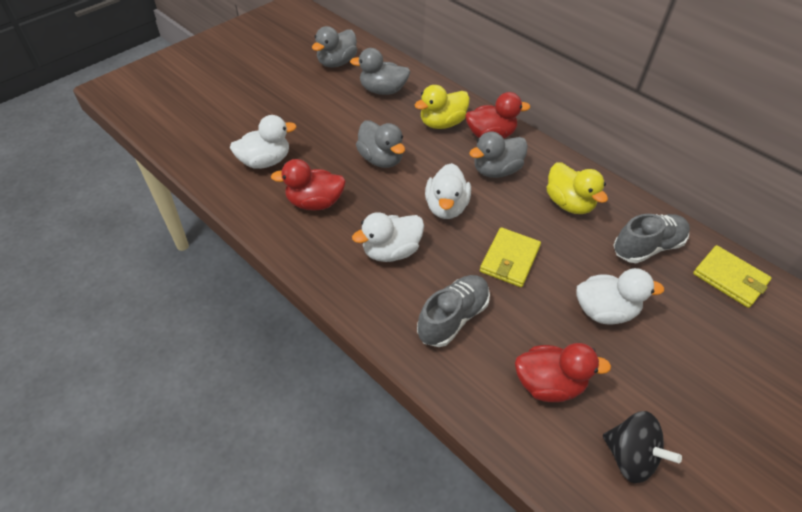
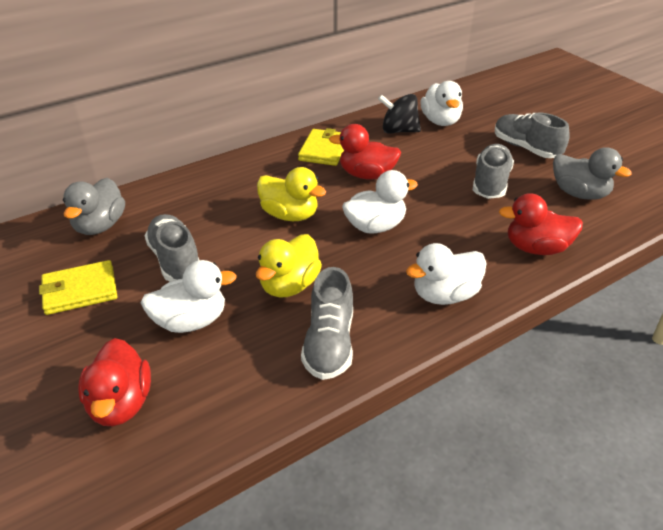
grey duck: 4 -> 2
grey shoe: 2 -> 4

